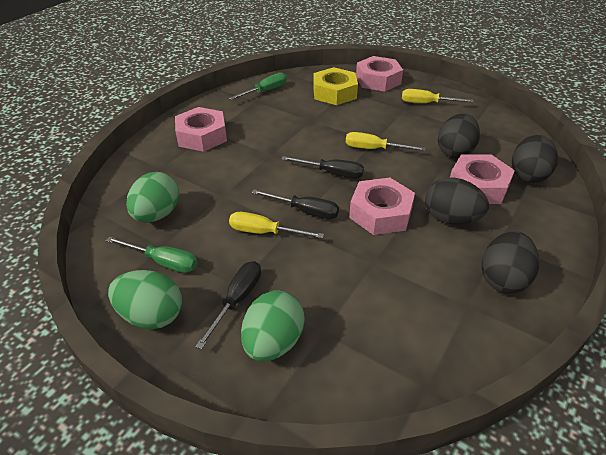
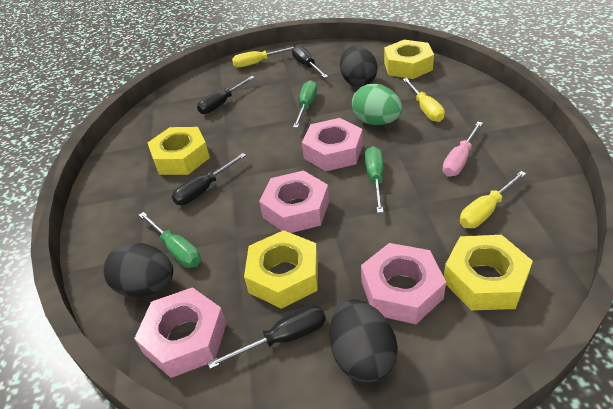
black egg: 4 -> 3
black screwdriver: 3 -> 4
green egg: 3 -> 1
green screwdriver: 2 -> 3
pink screwdriver: 0 -> 1
yellow nut: 1 -> 4

